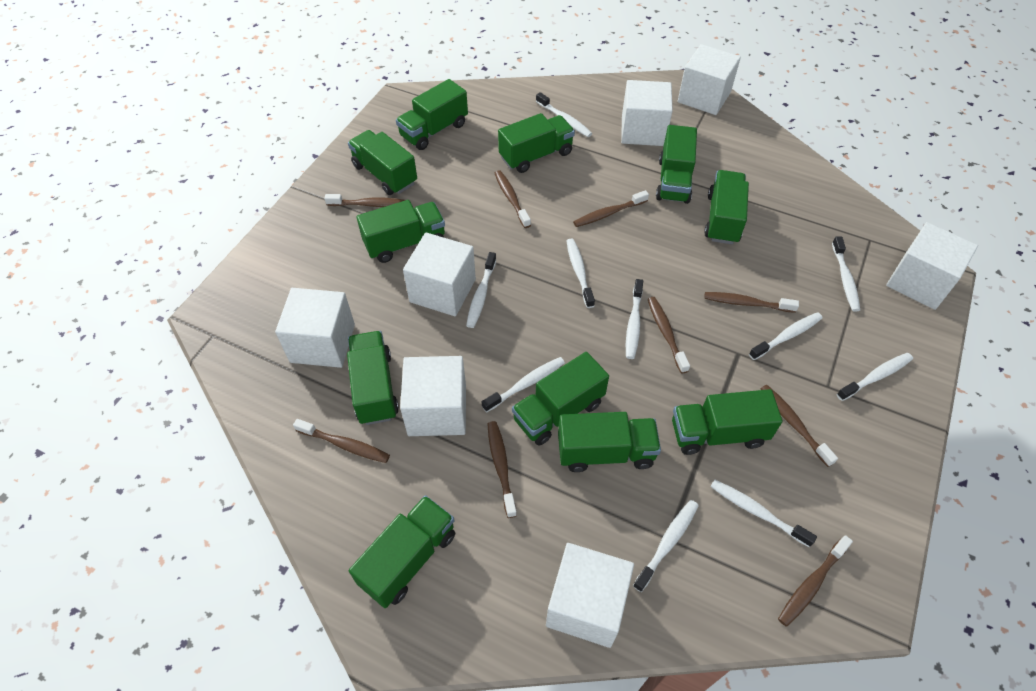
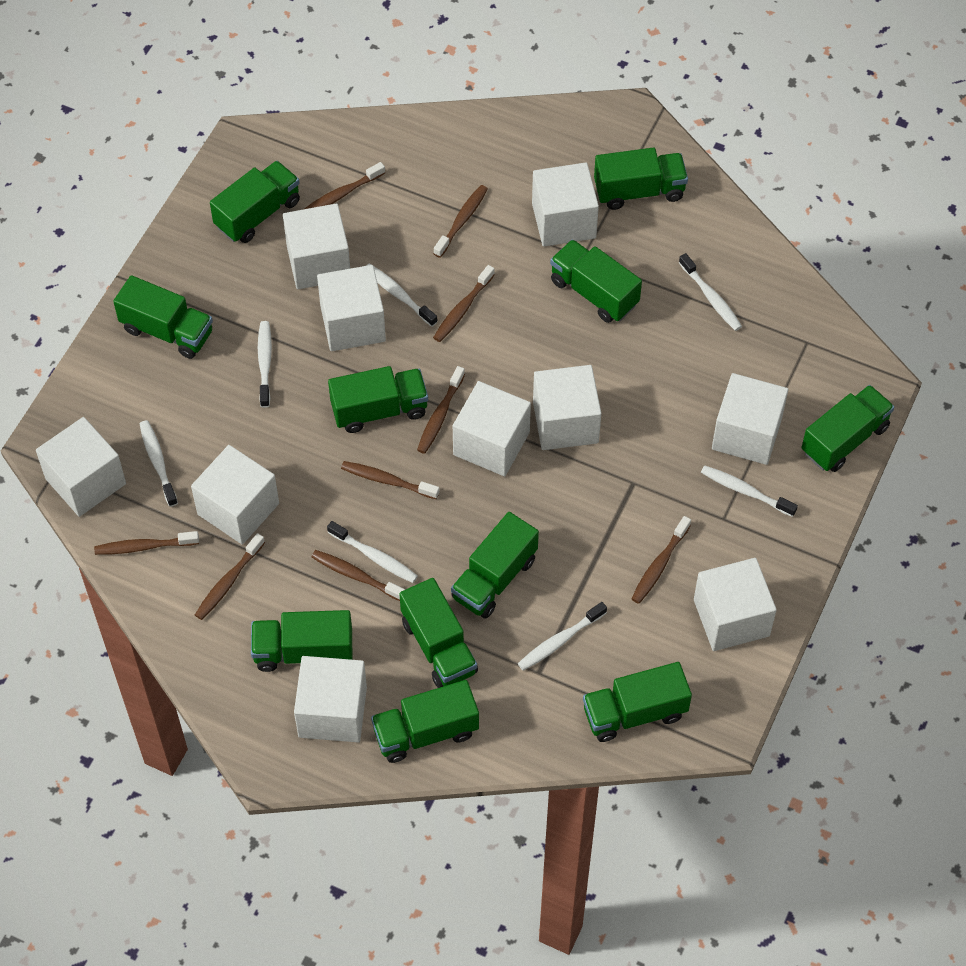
white cube: 7 -> 10
white toothbrush: 10 -> 7

